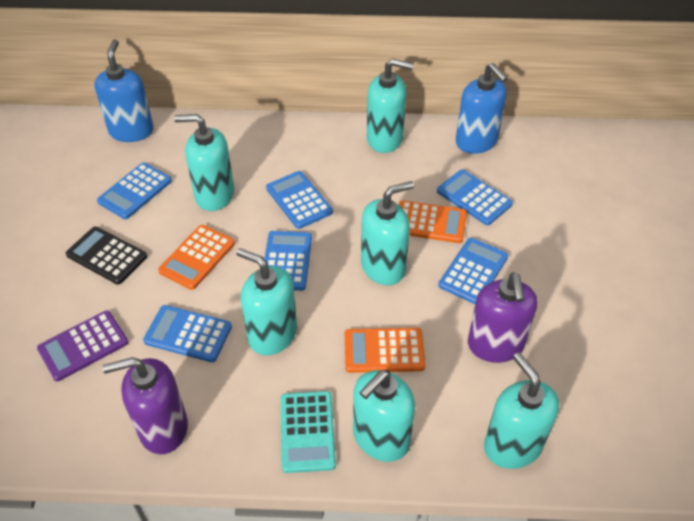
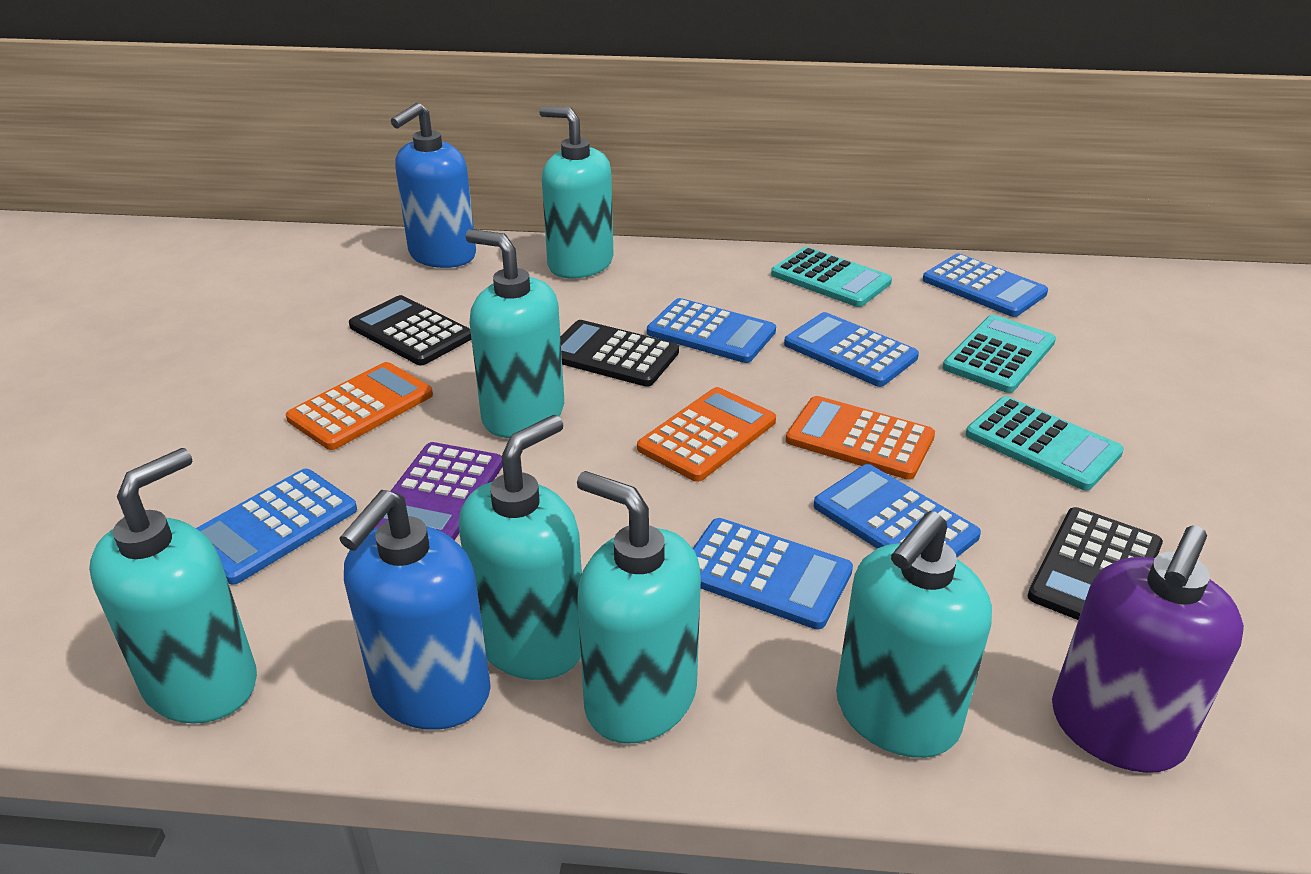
black calculator: 1 -> 3
purple soap dispenser: 2 -> 1
turquoise calculator: 1 -> 3

